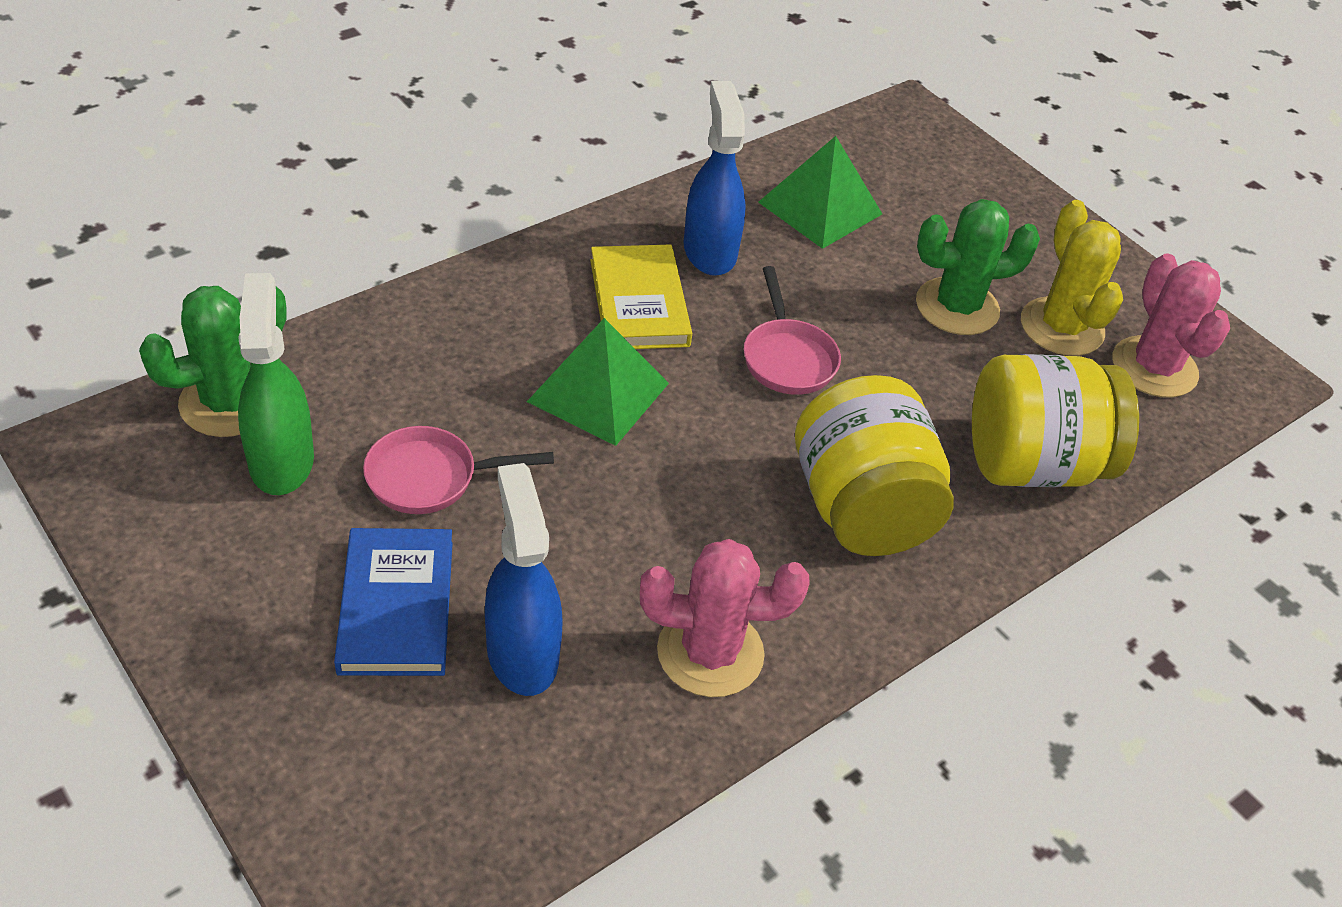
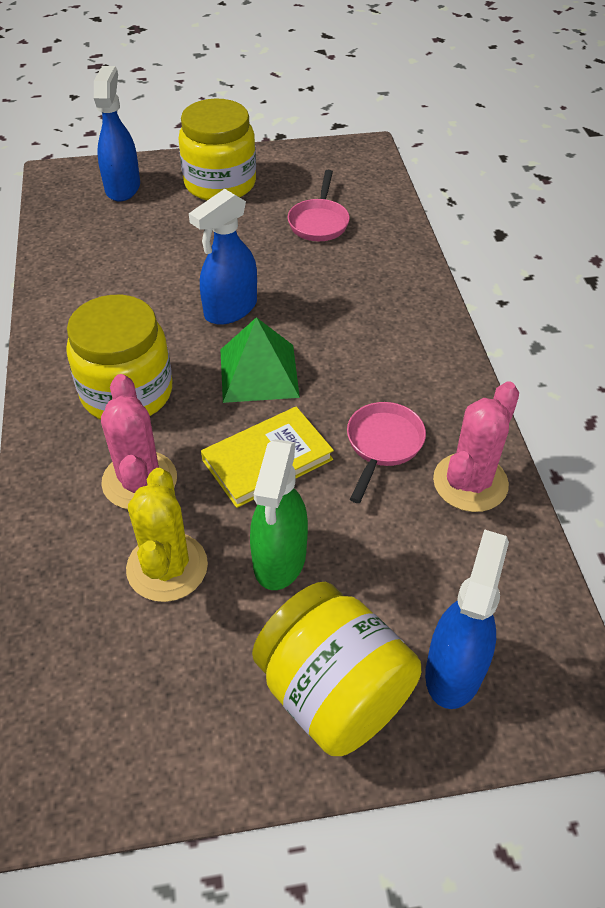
blue book: 1 -> 0
blue spray bottle: 2 -> 3
green cactus: 2 -> 0
green pyramid: 2 -> 1
yellow jar: 2 -> 3

